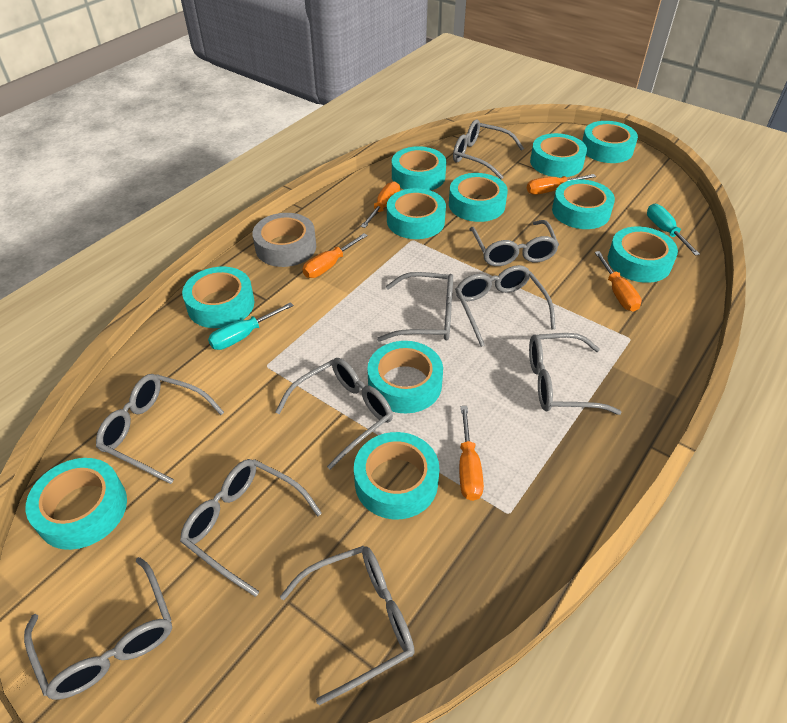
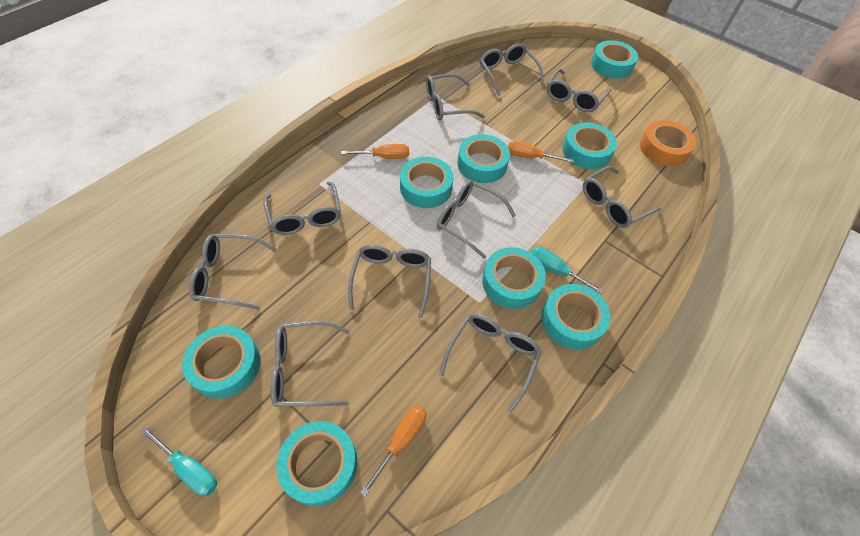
grey tape: 1 -> 0
orange screwdriver: 5 -> 3
orange tape: 0 -> 1
turquoise tape: 11 -> 8

